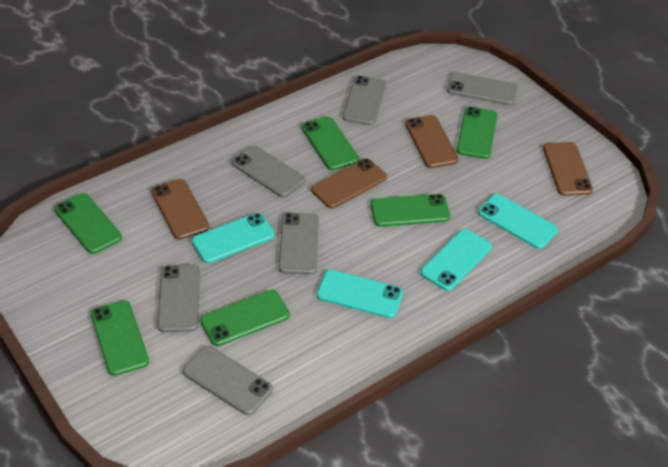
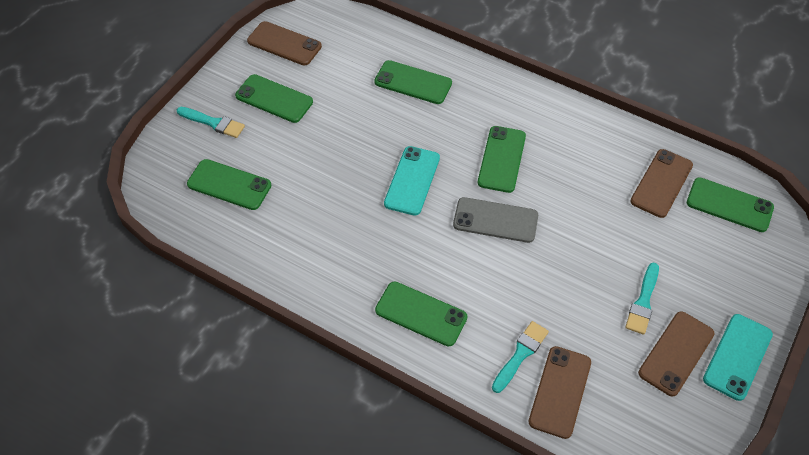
grey phone: 6 -> 1
turquoise brush: 0 -> 3
turquoise phone: 4 -> 2

